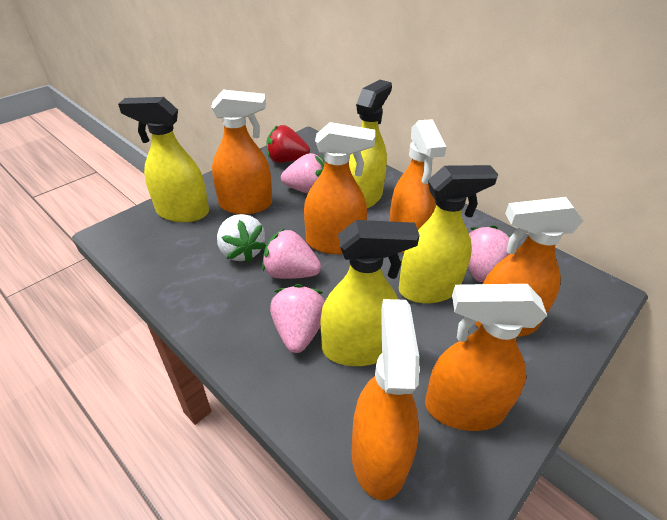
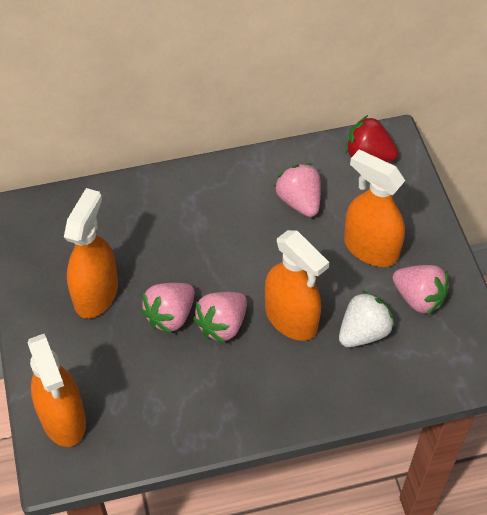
orange spray bottle: 6 -> 4
yellow spray bottle: 4 -> 0

